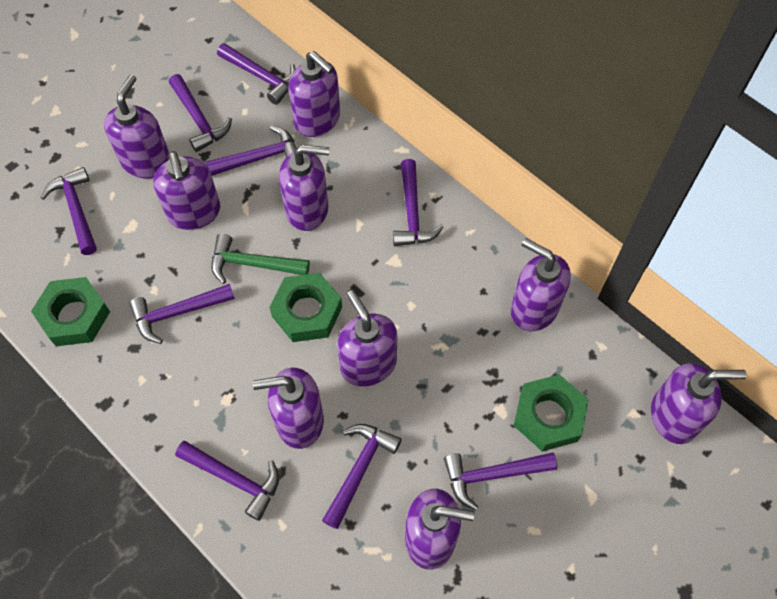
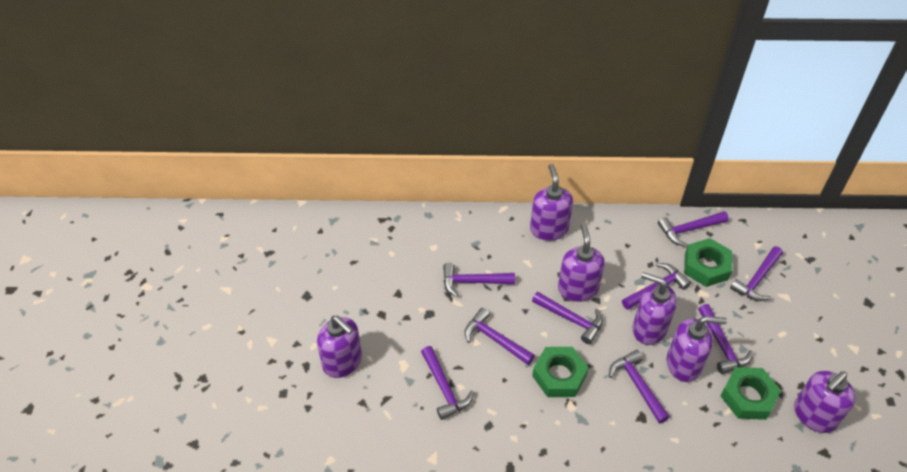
green hammer: 1 -> 0
purple soap dispenser: 9 -> 6

